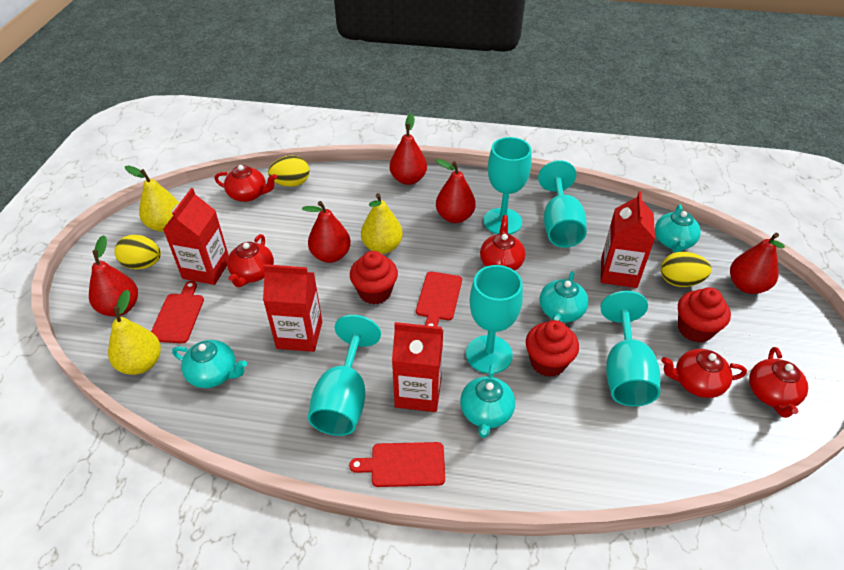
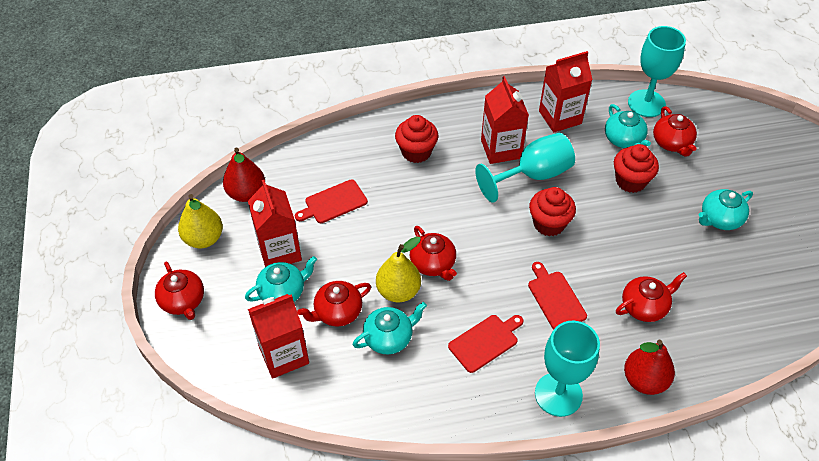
red pear: 5 -> 2
turquoise goblet: 5 -> 3
yellow egg: 3 -> 0
yellow pear: 3 -> 2

